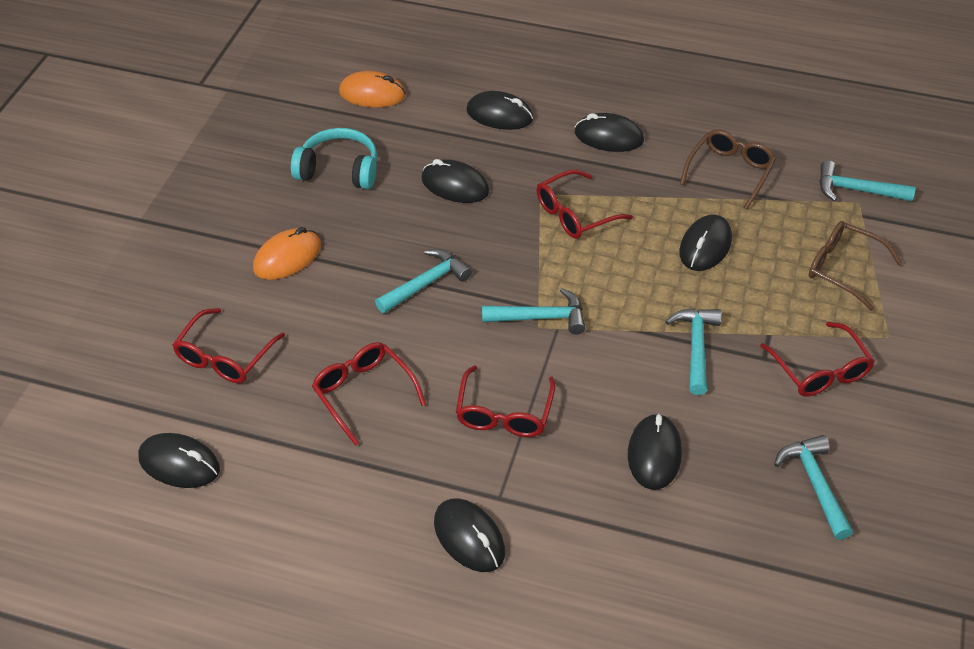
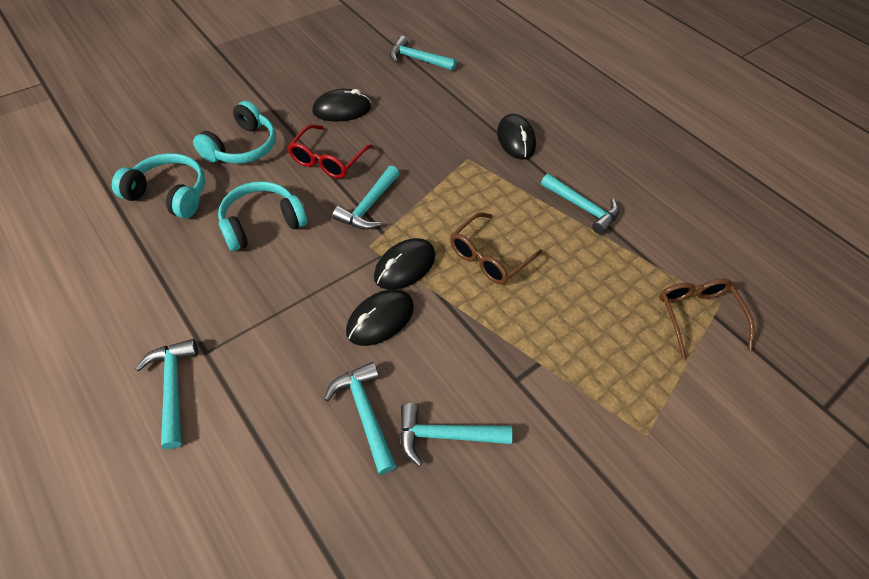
black mouse: 7 -> 4
orange mouse: 2 -> 0
red glasses: 5 -> 1
turquoise hammer: 5 -> 6
turquoise headphones: 1 -> 3

